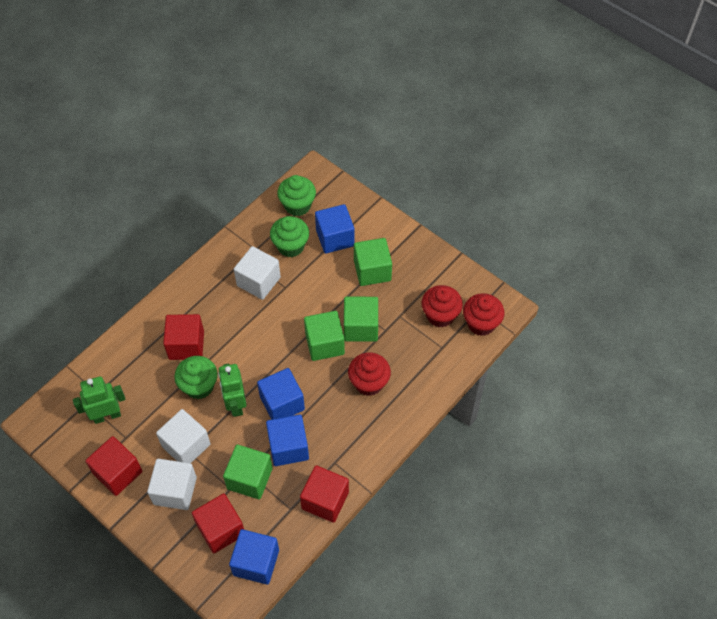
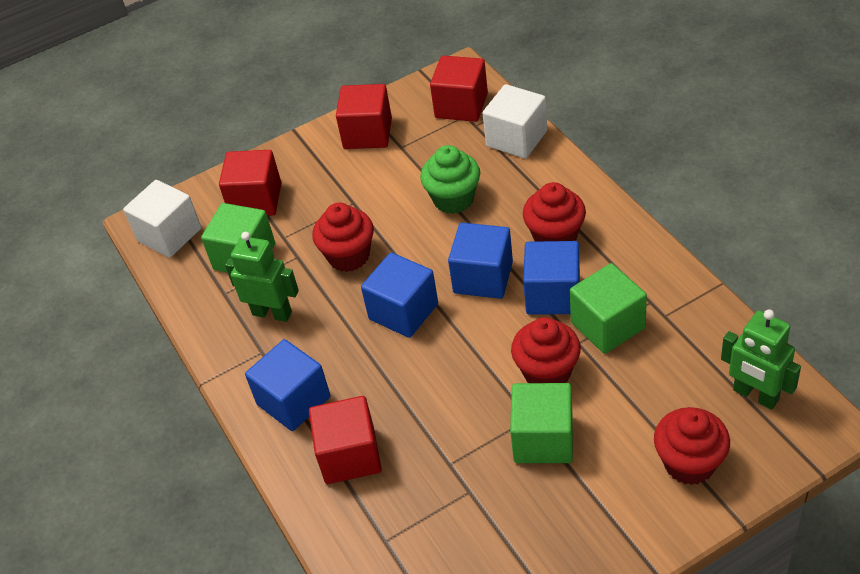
green cube: 4 -> 3
green cupcake: 3 -> 1
red cupcake: 3 -> 4
white cube: 3 -> 2

